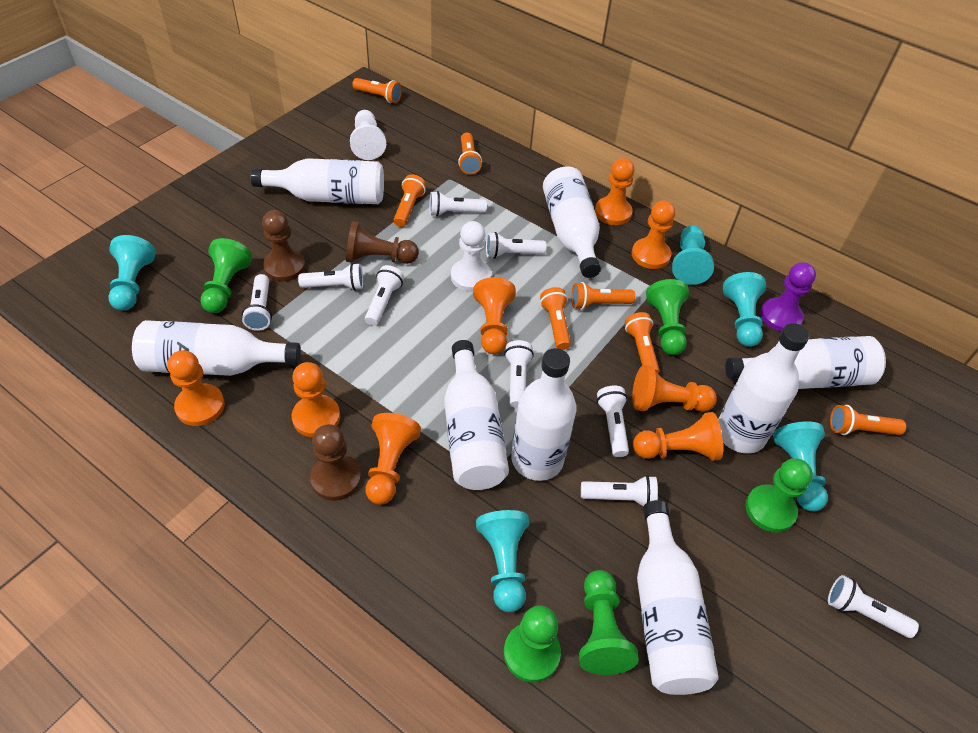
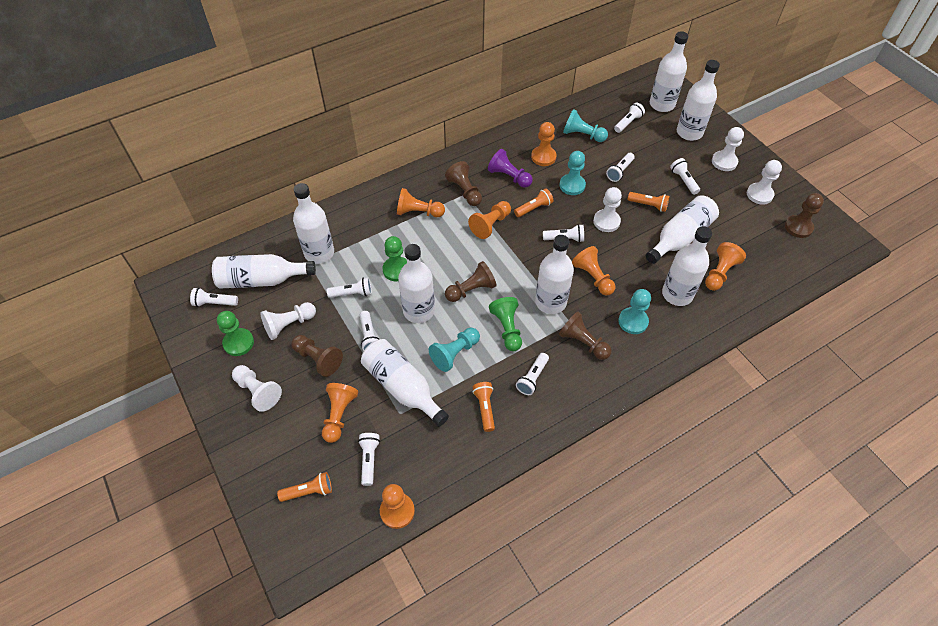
brown pawn: 3 -> 5
green pawn: 5 -> 3
orange flashlight: 7 -> 4
orange pawn: 8 -> 7
turquoise pawn: 5 -> 4
white bottle: 8 -> 9
white pawn: 2 -> 5

